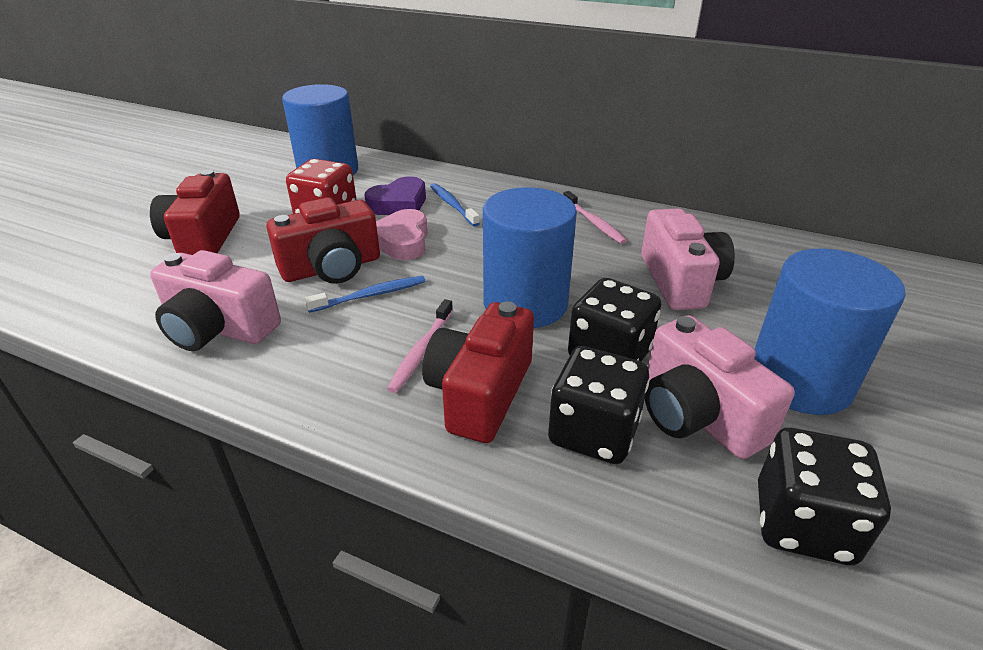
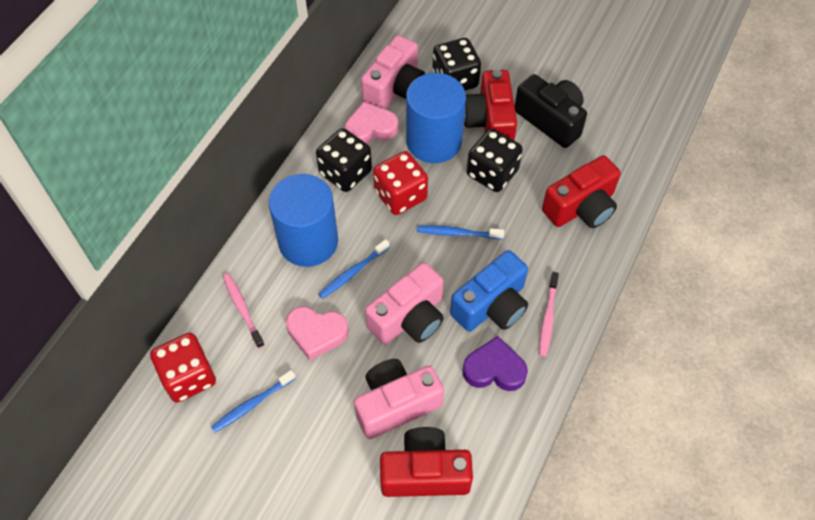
black camera: 0 -> 1
blue camera: 0 -> 1
blue cylinder: 3 -> 2
blue toothbrush: 2 -> 3
pink heart: 1 -> 2
red dice: 1 -> 2

